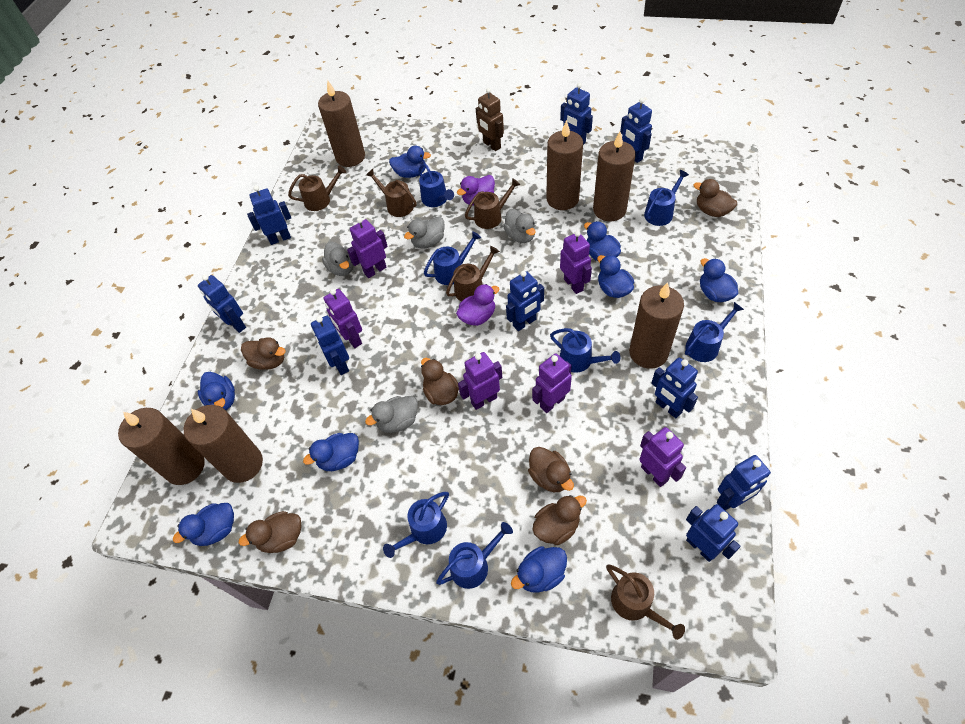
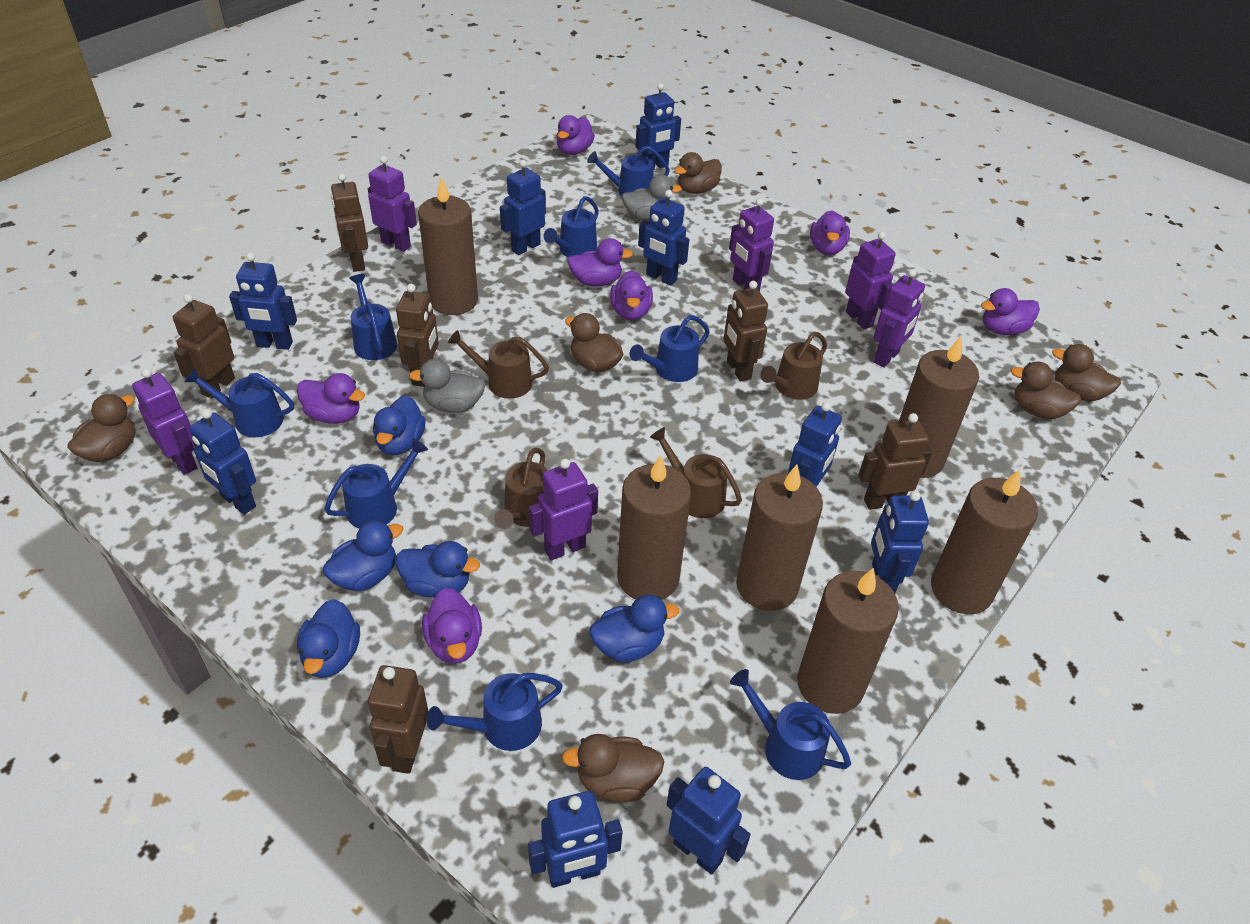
blue duck: 8 -> 5
blue watering can: 7 -> 8
brown robot: 1 -> 6
brown watering can: 5 -> 4
grey duck: 4 -> 2
purple duck: 2 -> 7

